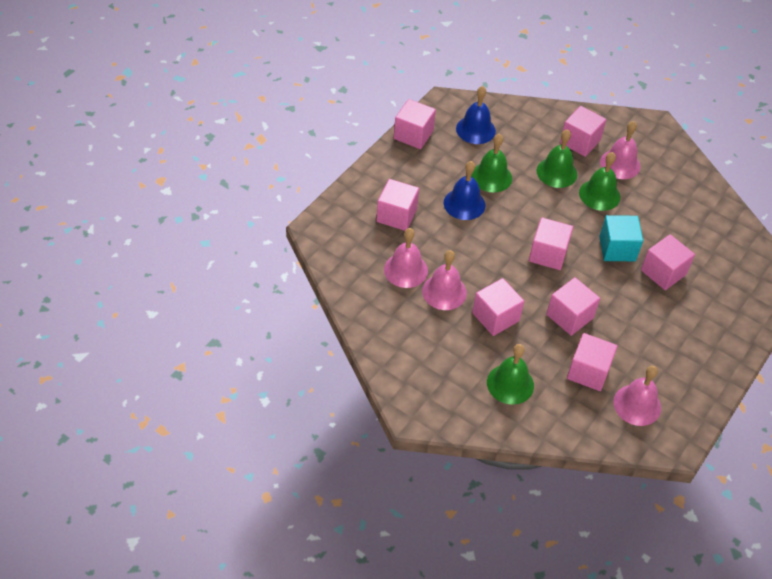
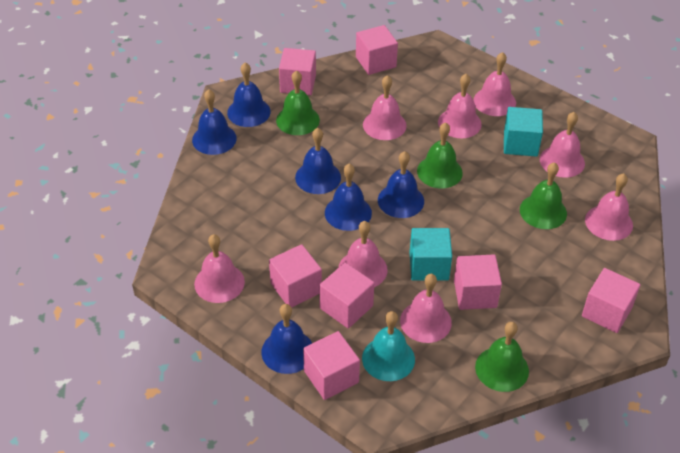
blue bell: 2 -> 6
pink bell: 4 -> 8
pink cube: 8 -> 7
turquoise bell: 0 -> 1
turquoise cube: 1 -> 2

